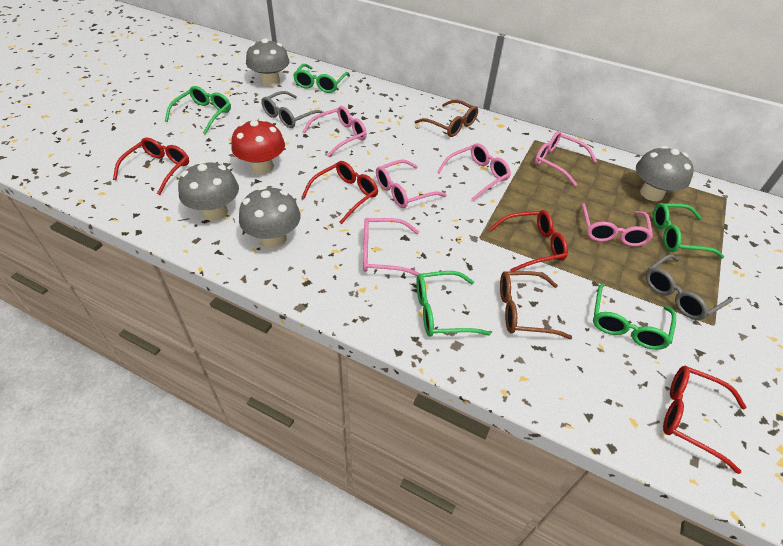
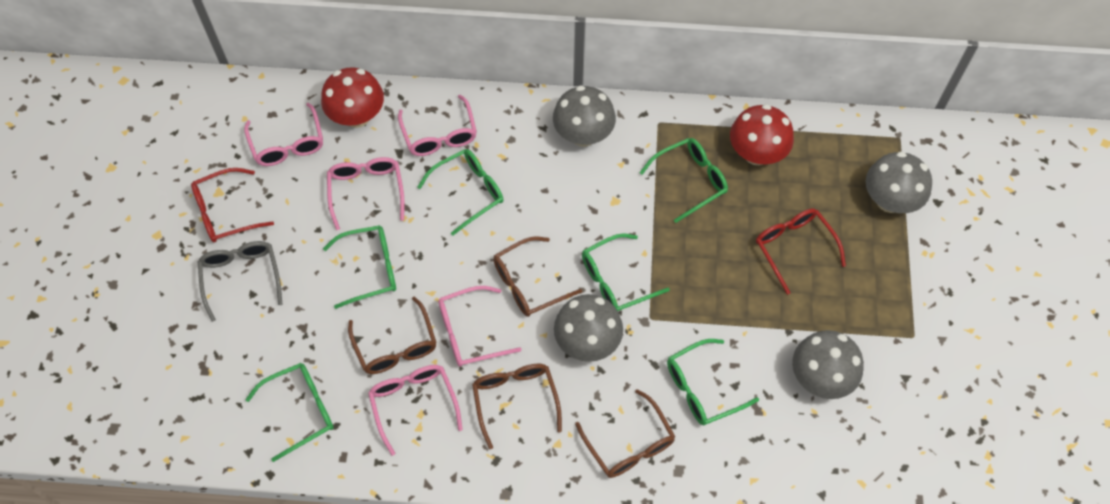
brown glasses: 2 -> 4
green glasses: 5 -> 6
grey glasses: 2 -> 1
pink glasses: 6 -> 5
red glasses: 4 -> 2
red mushroom: 1 -> 2

